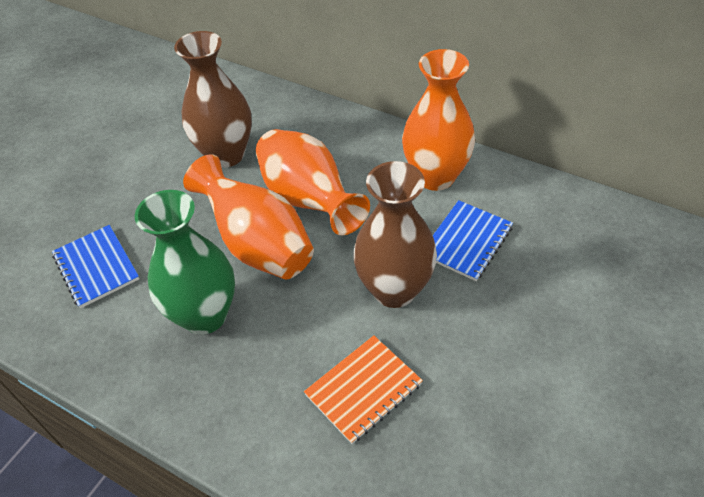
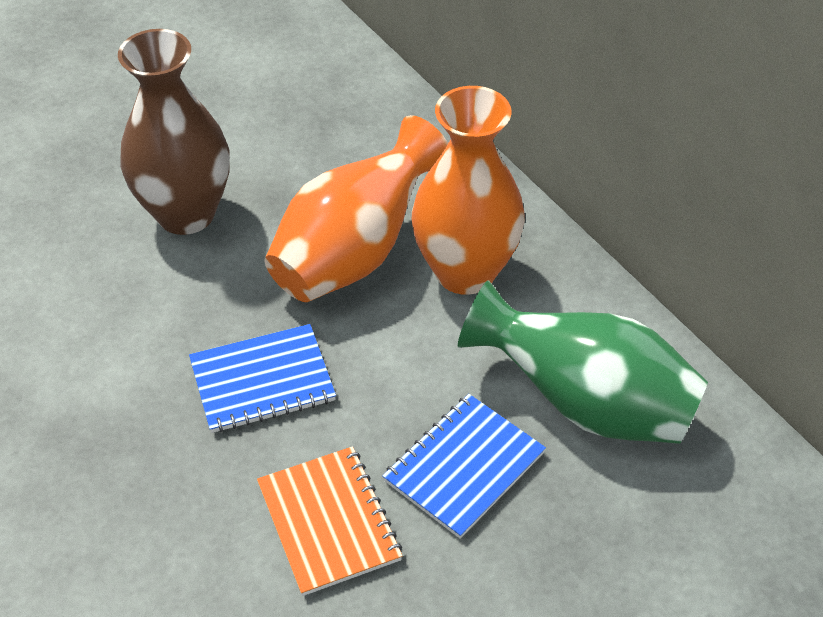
brown vase: 2 -> 1
orange vase: 3 -> 2

